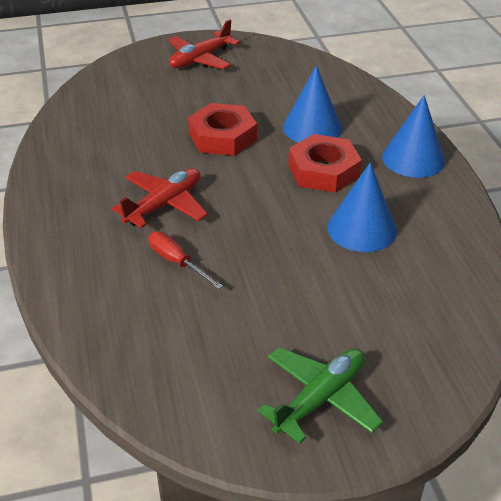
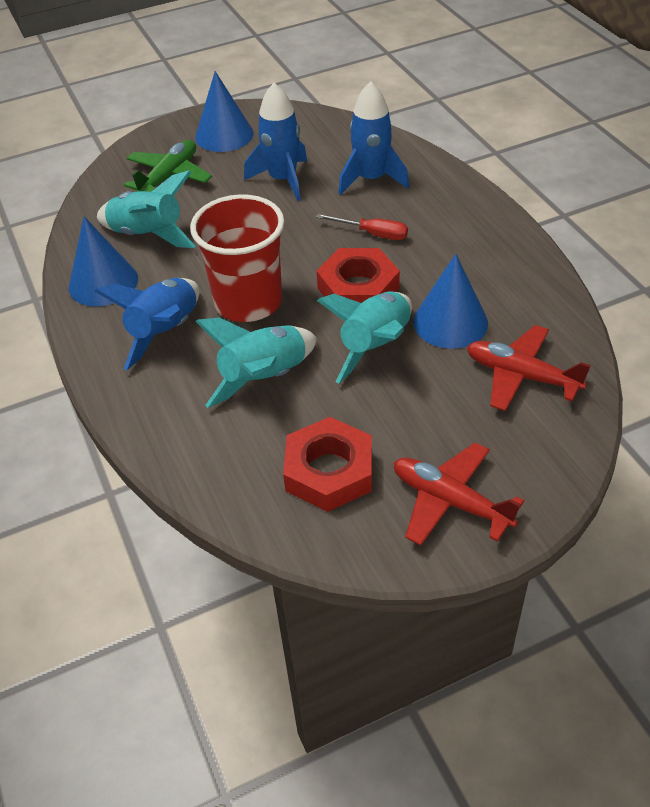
blue rocket: 0 -> 3
red cup: 0 -> 1
turquoise rocket: 0 -> 3

